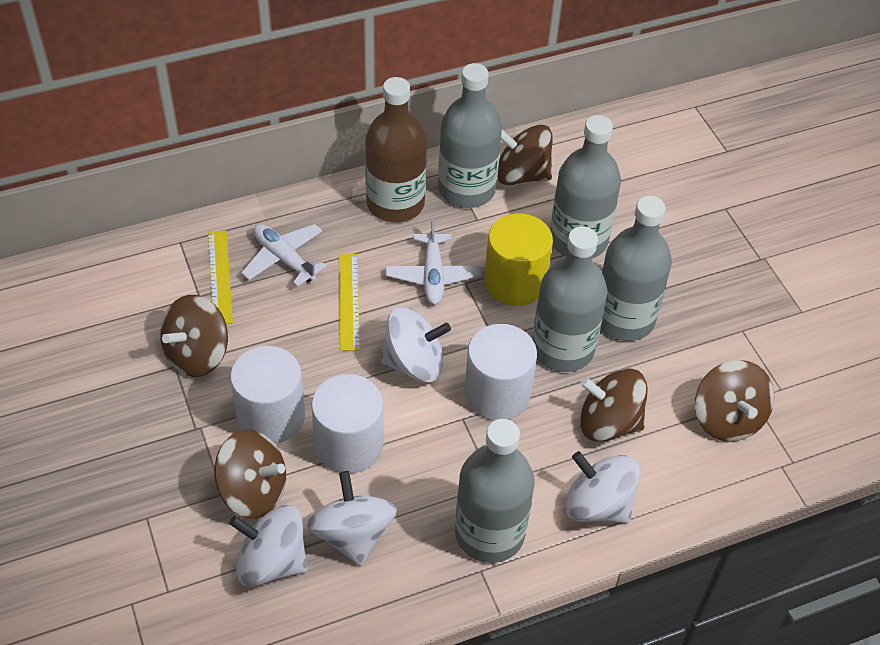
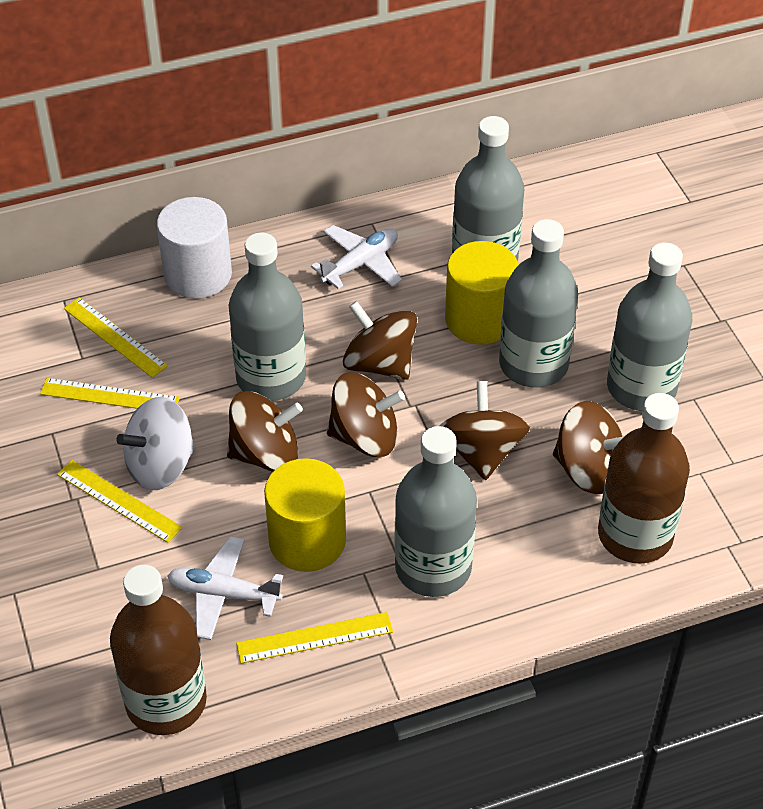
brown bottle: 1 -> 2
white cylinder: 3 -> 1
white spinning top: 4 -> 1
yellow cylinder: 1 -> 2
yellow ruler: 2 -> 4

